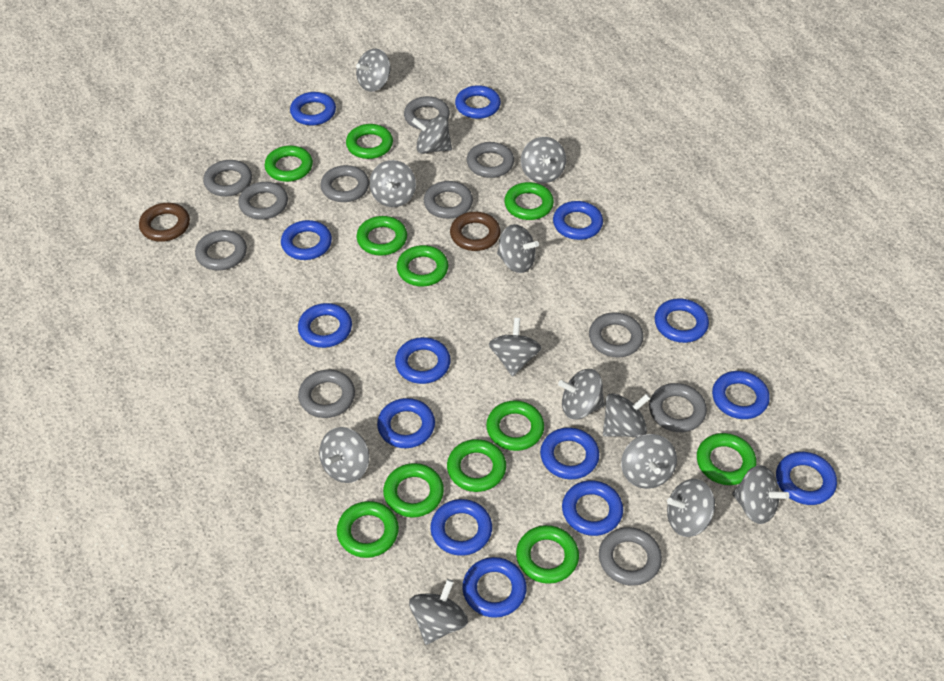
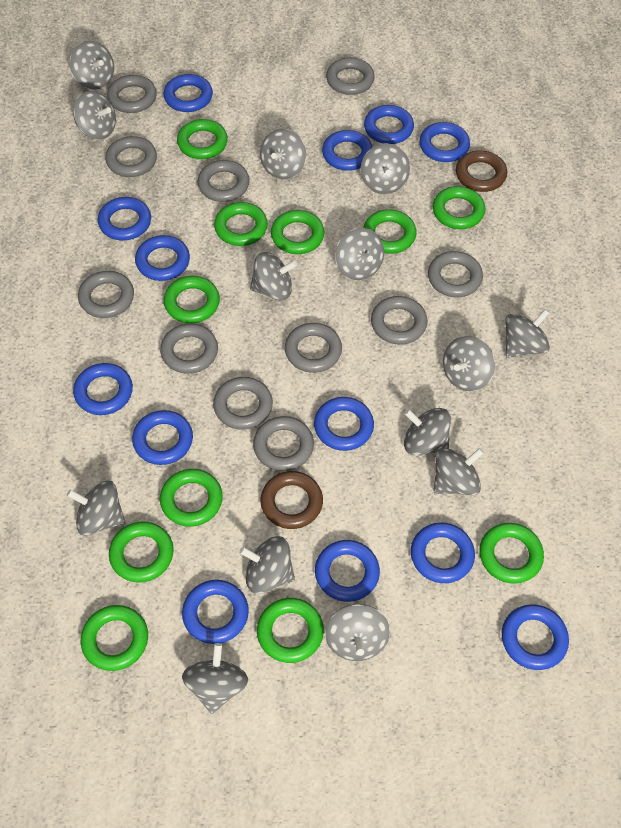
blue ring: 14 -> 13
grey spinning top: 13 -> 14

